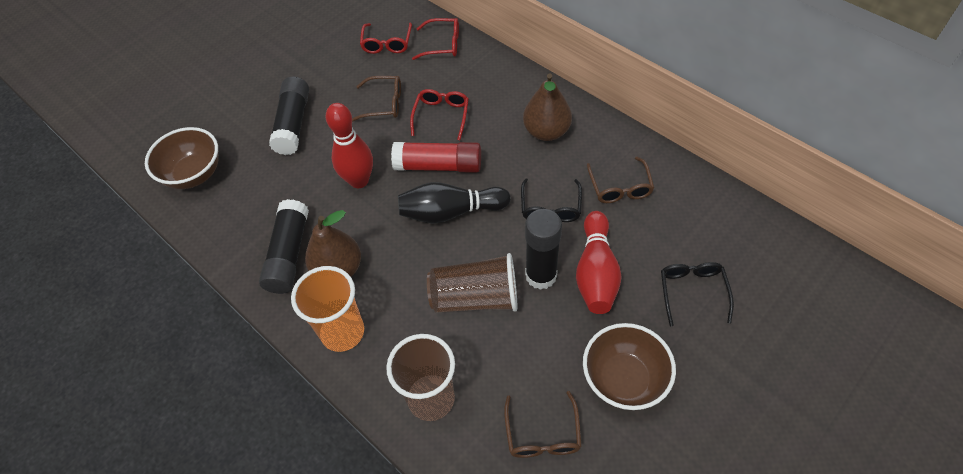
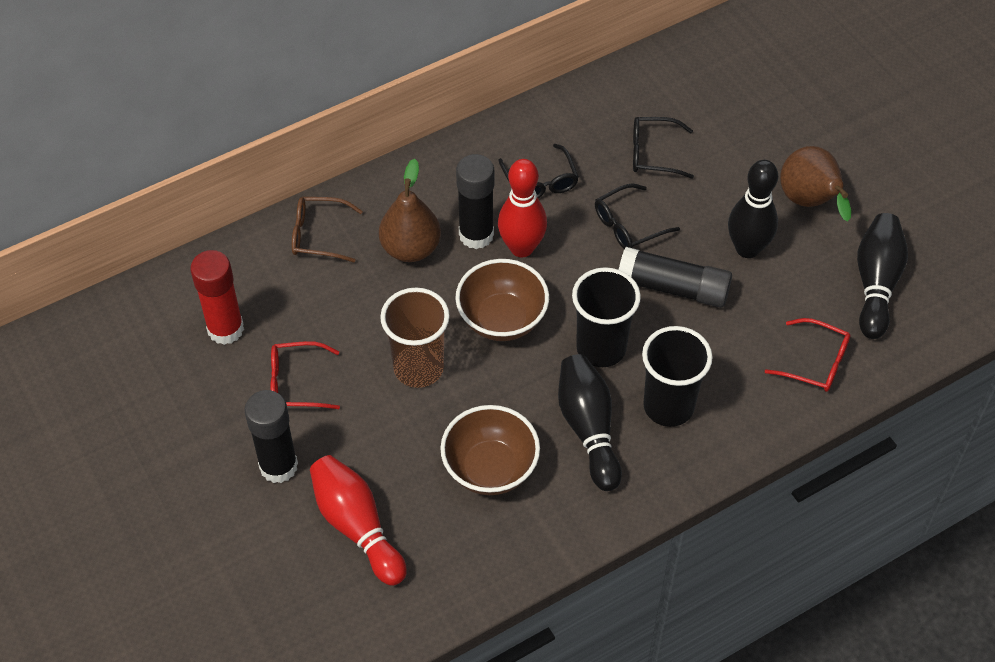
black bowling pin: 1 -> 3
black cup: 0 -> 2
black glasses: 2 -> 3
brown cup: 2 -> 1
brown glasses: 3 -> 1
orange cup: 1 -> 0
red glasses: 3 -> 2

